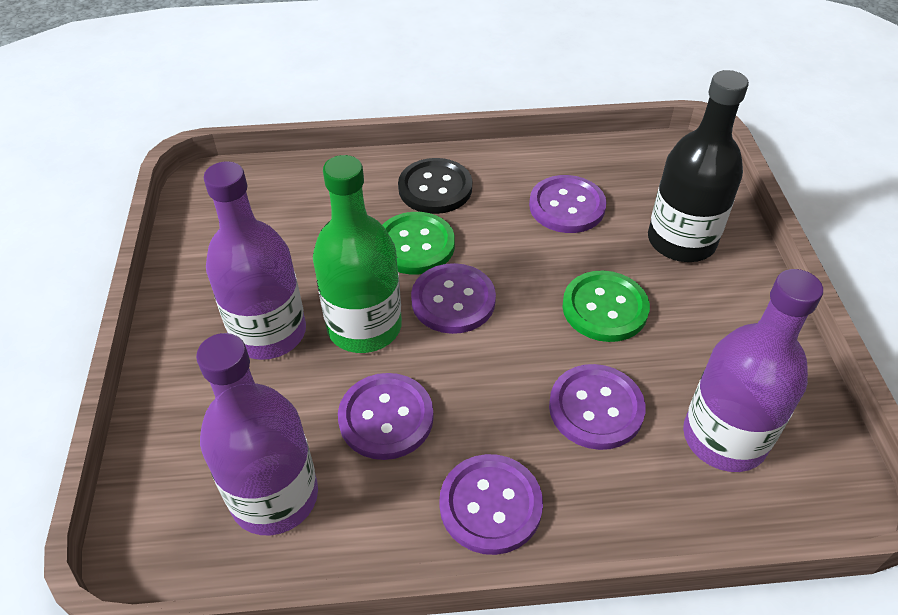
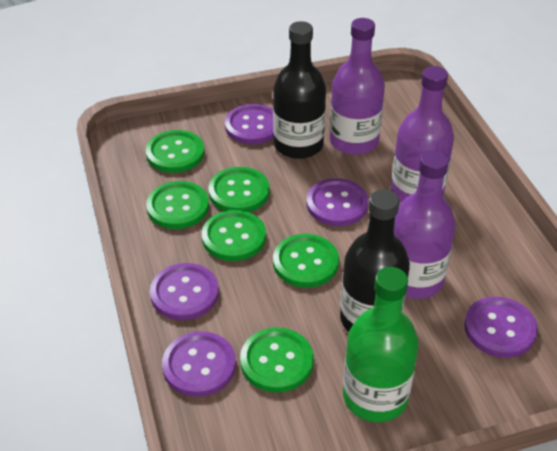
black bottle: 1 -> 2
black button: 1 -> 0
green button: 2 -> 6

